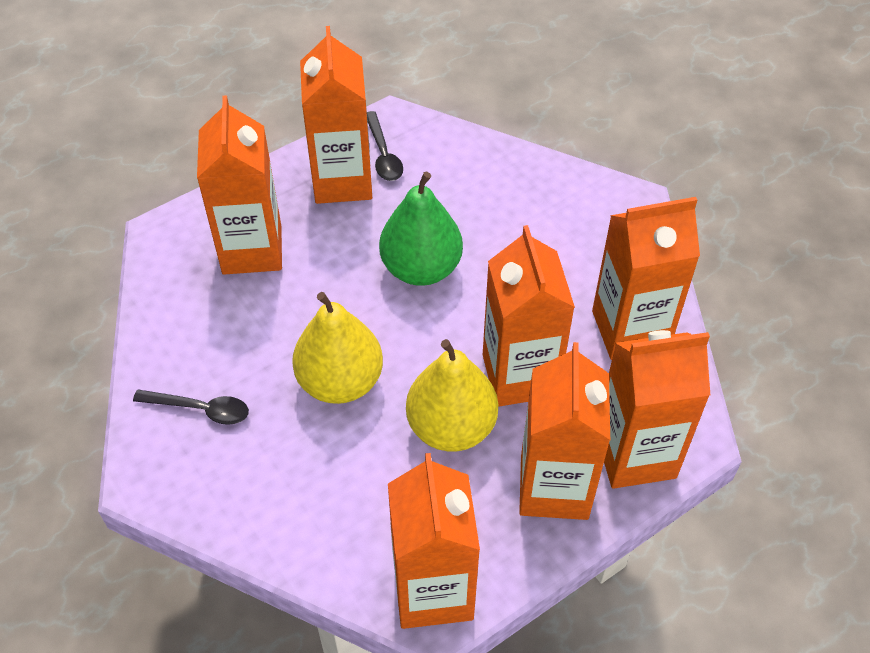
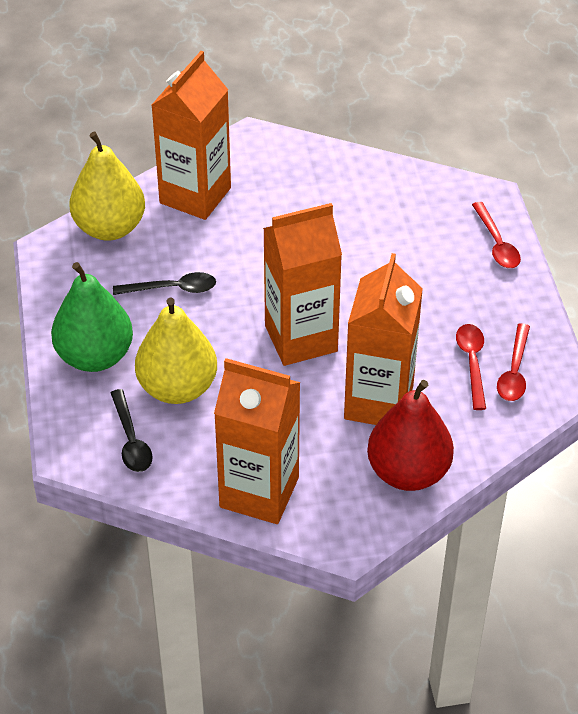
orange carton: 7 -> 4
red pear: 0 -> 1
red spoon: 0 -> 3

